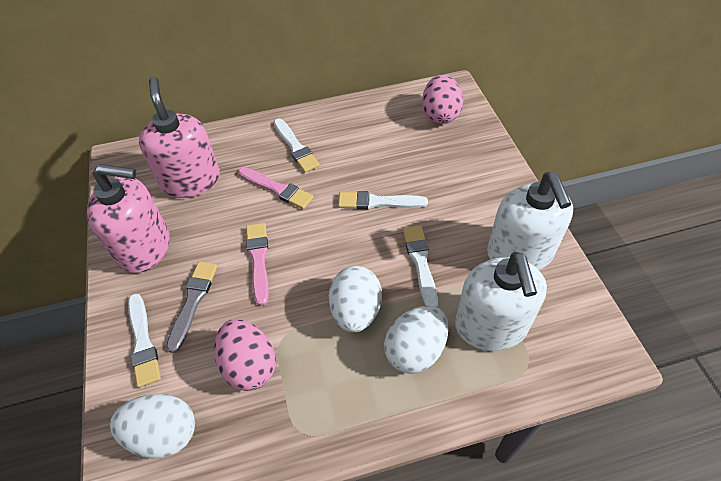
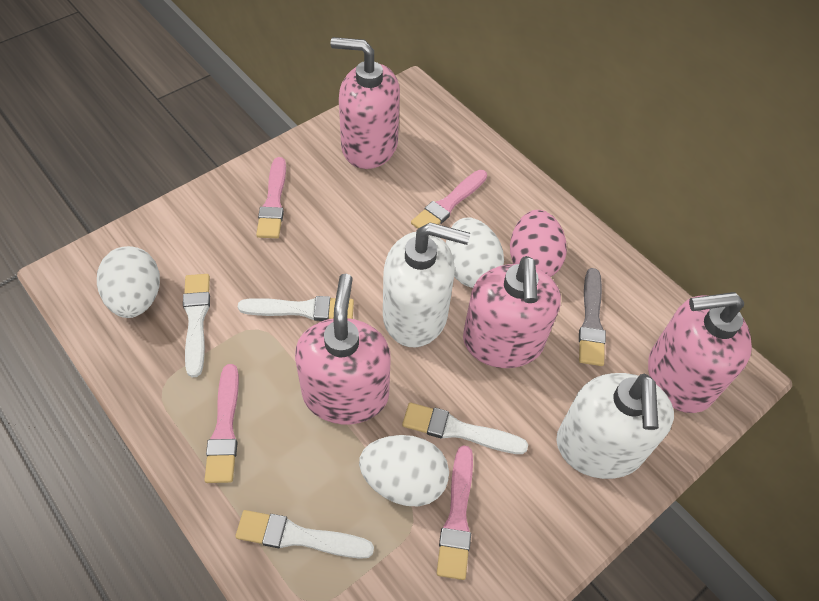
pink brush: 2 -> 4
pink egg: 2 -> 1
pink soap dispenser: 2 -> 4

